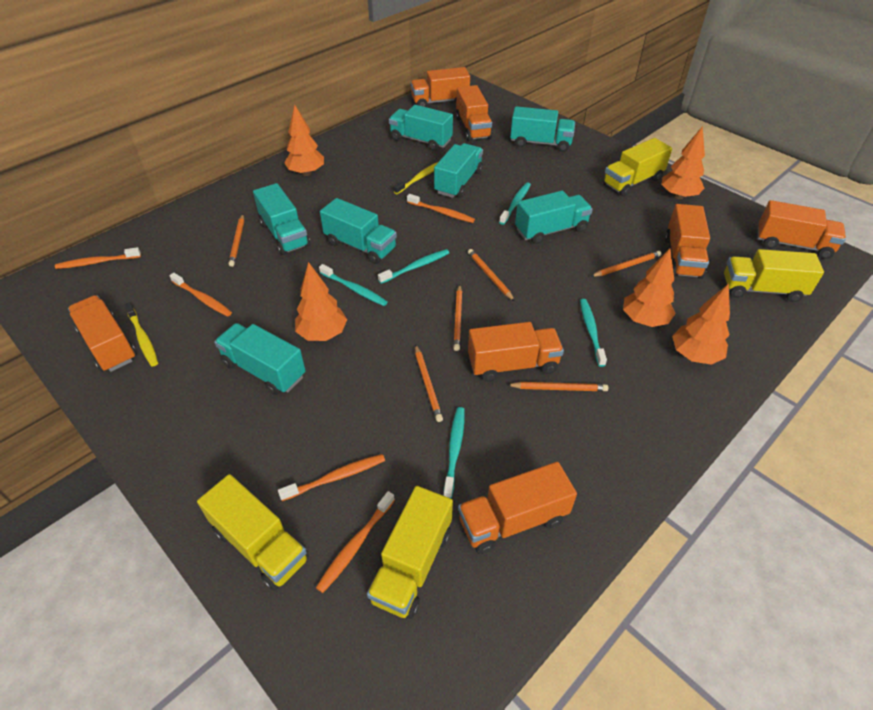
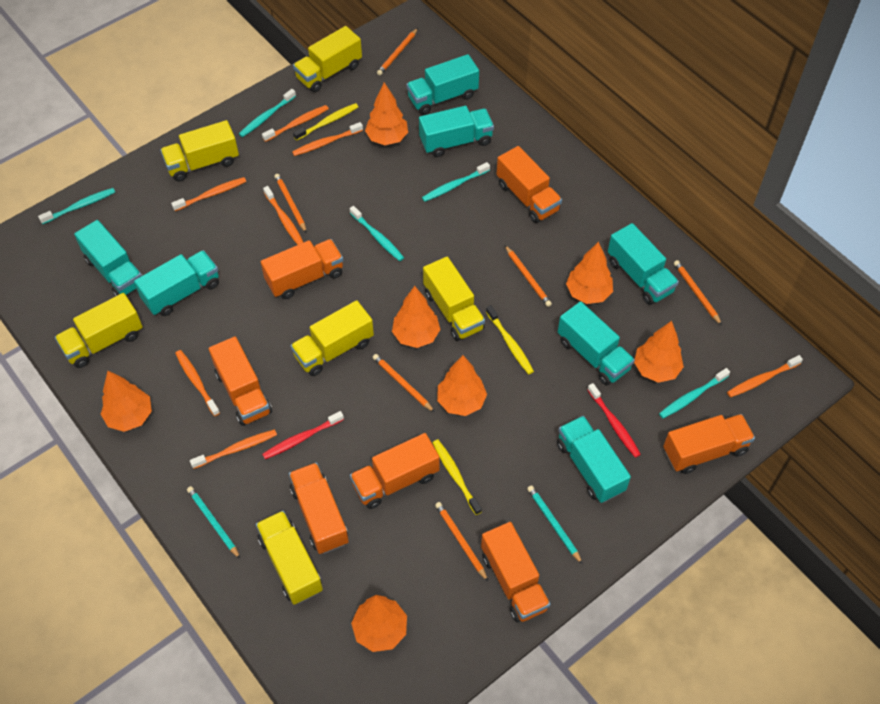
orange toothbrush: 5 -> 7
orange tree: 5 -> 7
red toothbrush: 0 -> 2
turquoise pencil: 0 -> 2
yellow toothbrush: 2 -> 3
yellow truck: 4 -> 6

